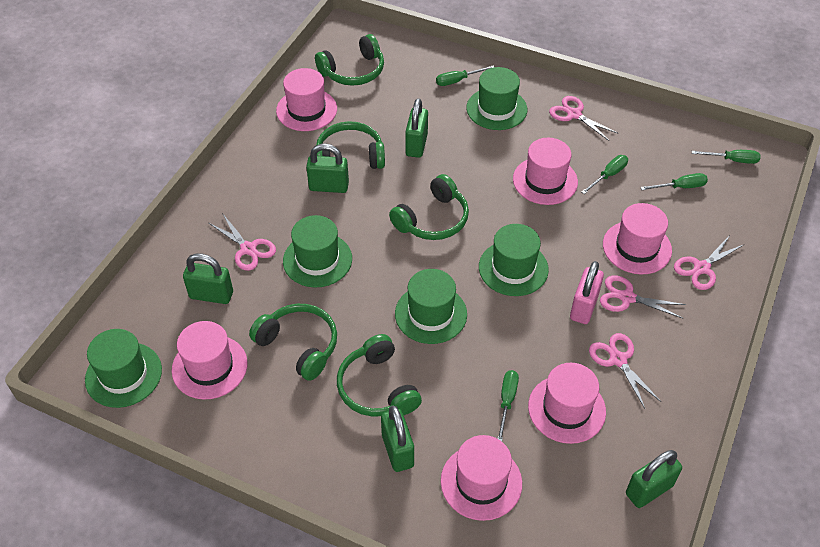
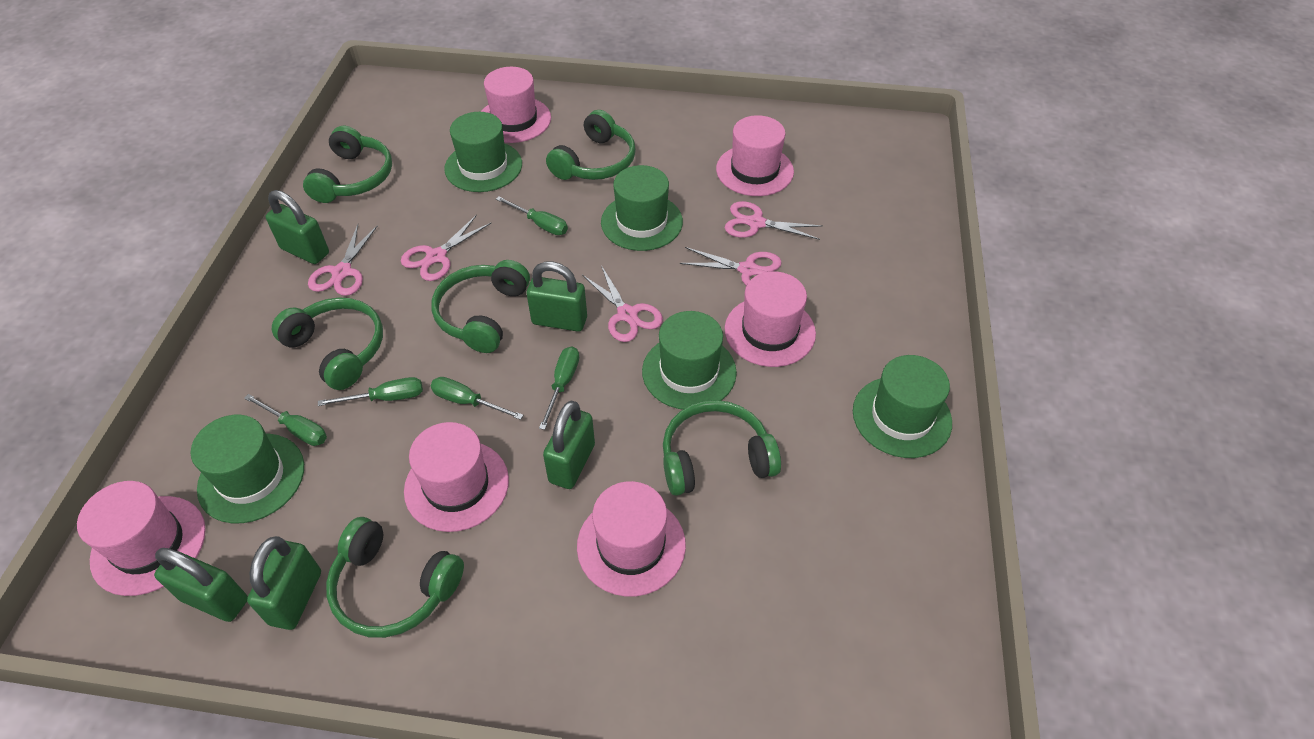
green headphones: 5 -> 6
pink padlock: 1 -> 0

